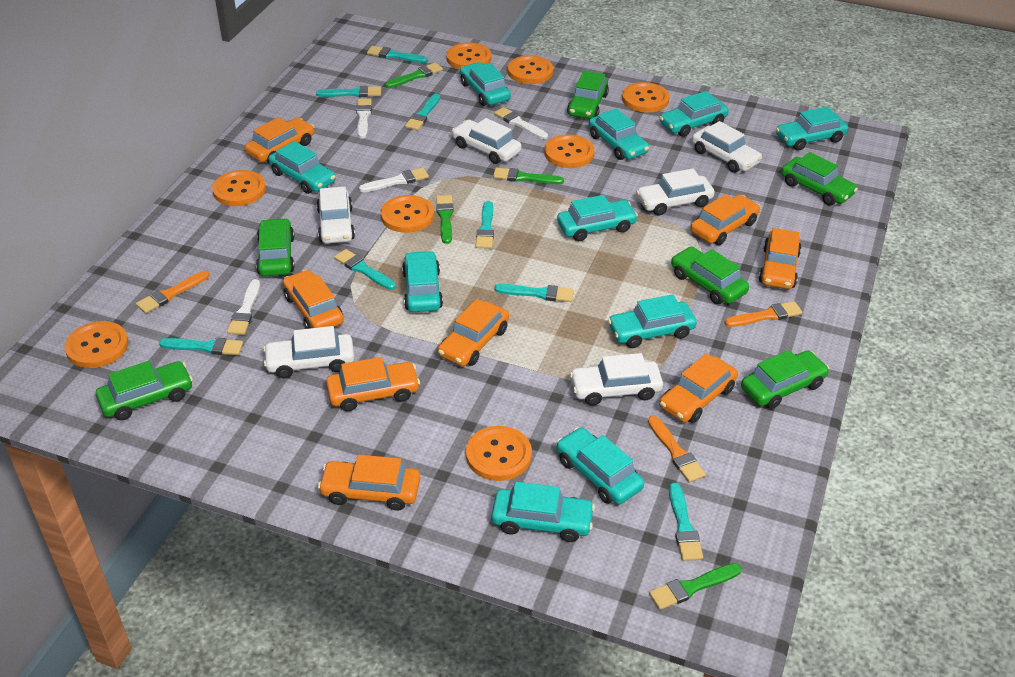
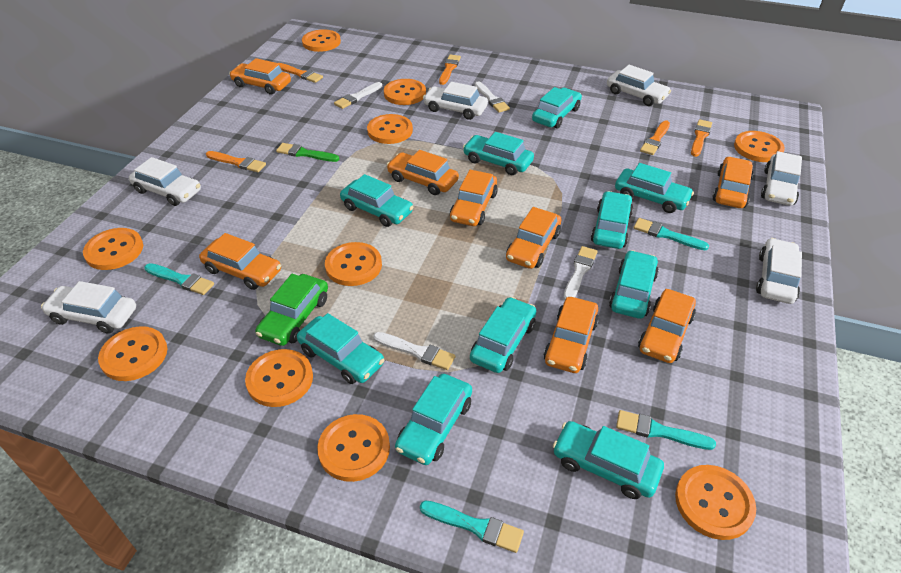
green brush: 4 -> 1
green car: 6 -> 1
orange brush: 3 -> 5
orange button: 8 -> 10
turquoise brush: 8 -> 4

